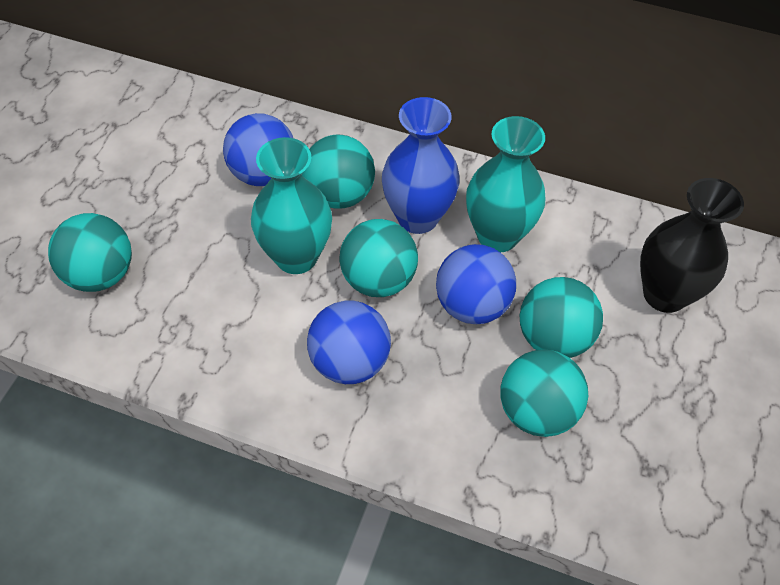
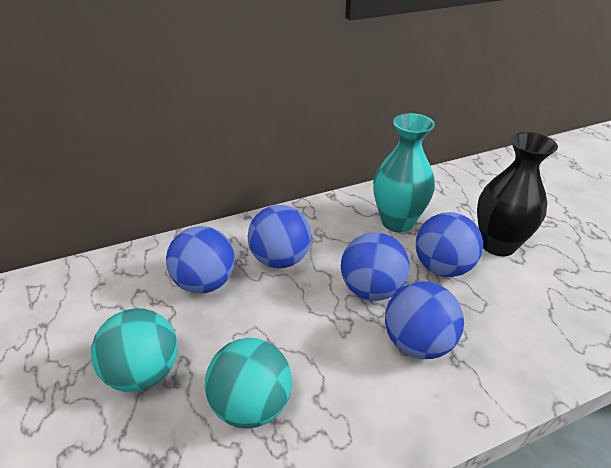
blue ball: 3 -> 5
blue vase: 1 -> 0
turquoise ball: 5 -> 2
turquoise vase: 2 -> 1

